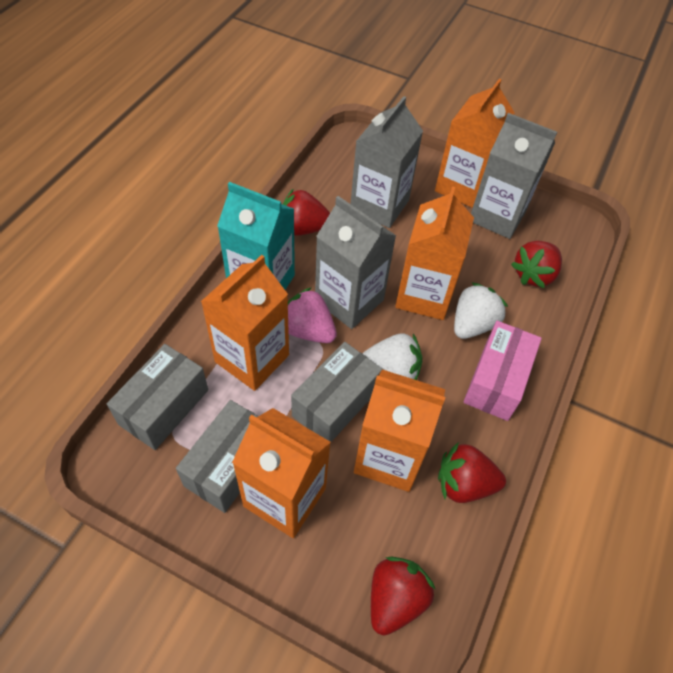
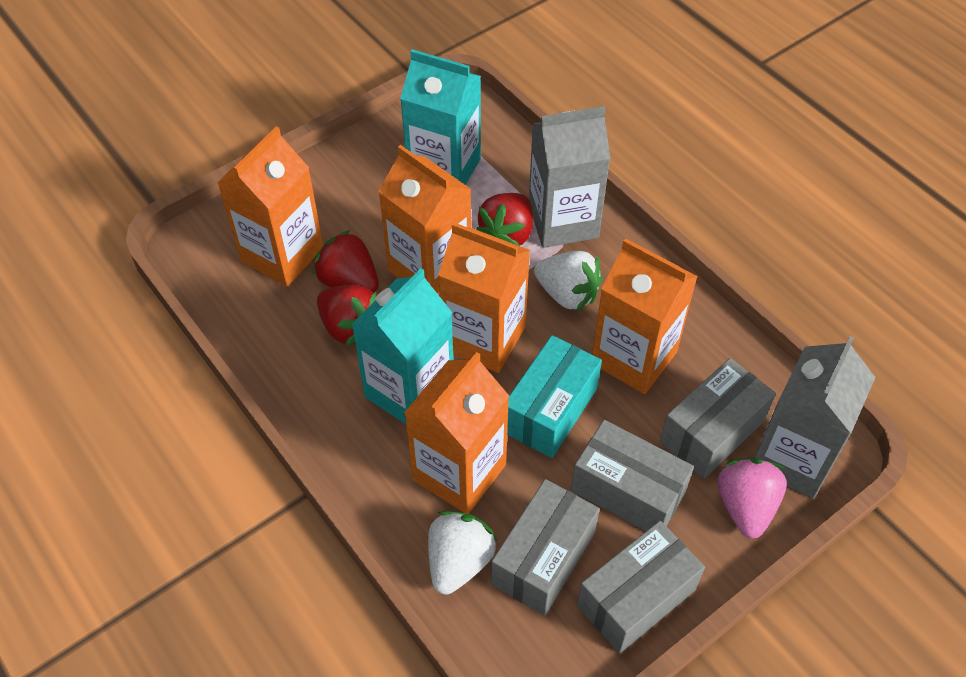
grey box: 3 -> 4
grey carton: 3 -> 2
pink box: 1 -> 0
red strawberry: 4 -> 3
turquoise box: 0 -> 1
turquoise carton: 1 -> 2

